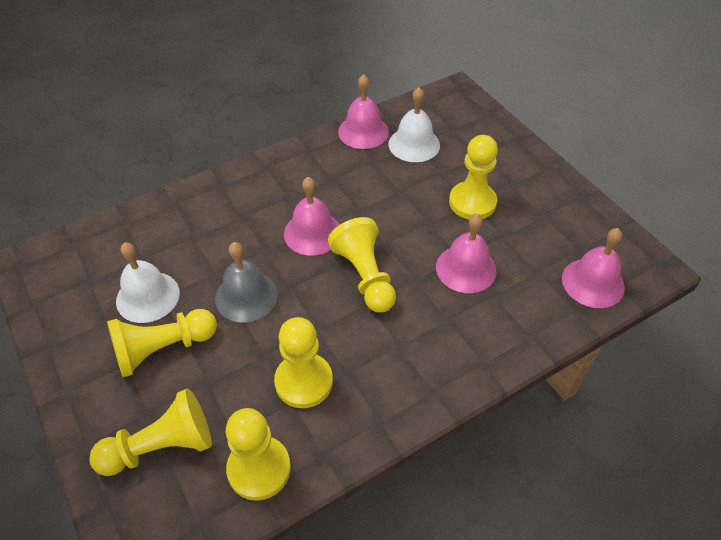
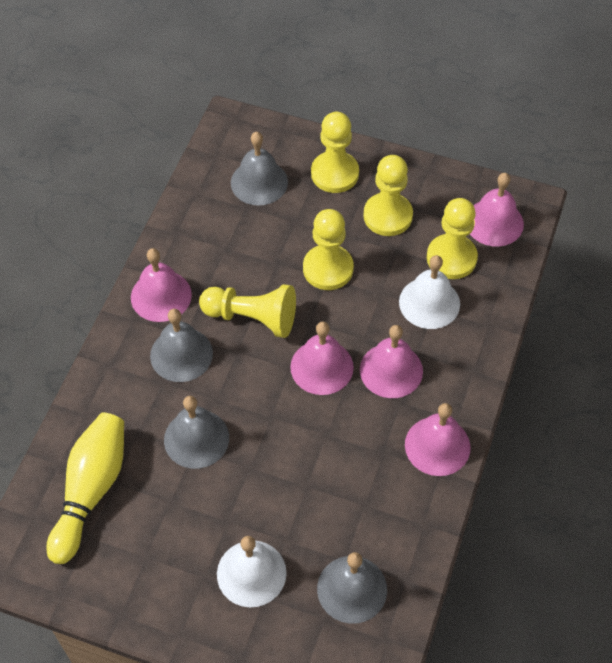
grey bell: 1 -> 4
pink bell: 4 -> 5
yellow bowling pin: 0 -> 1
yellow pawn: 6 -> 5

